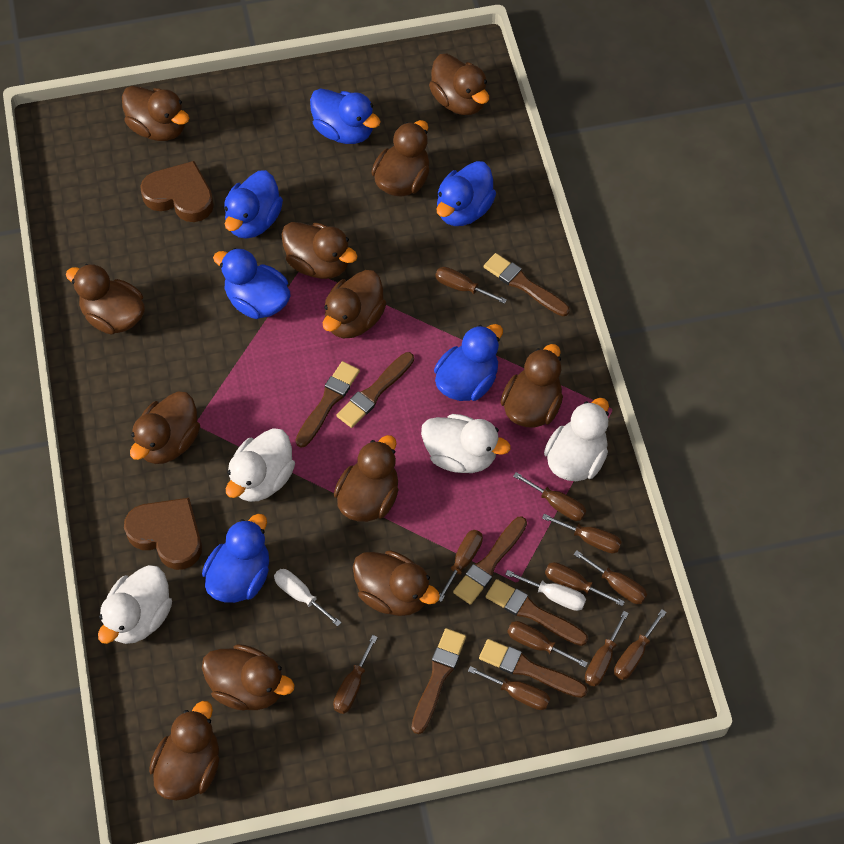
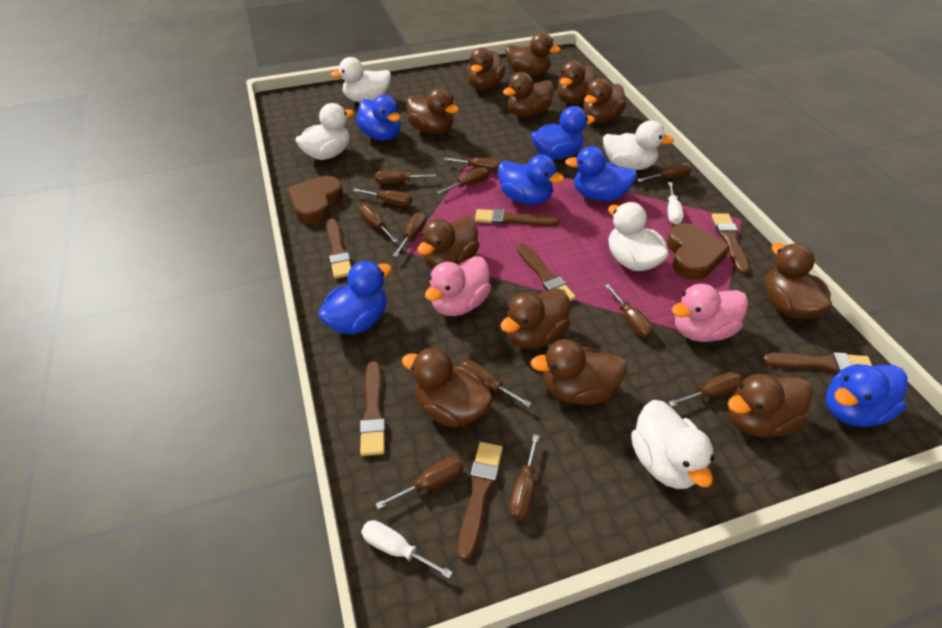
brown screwdriver: 11 -> 12
pink duck: 0 -> 2
white duck: 4 -> 5

